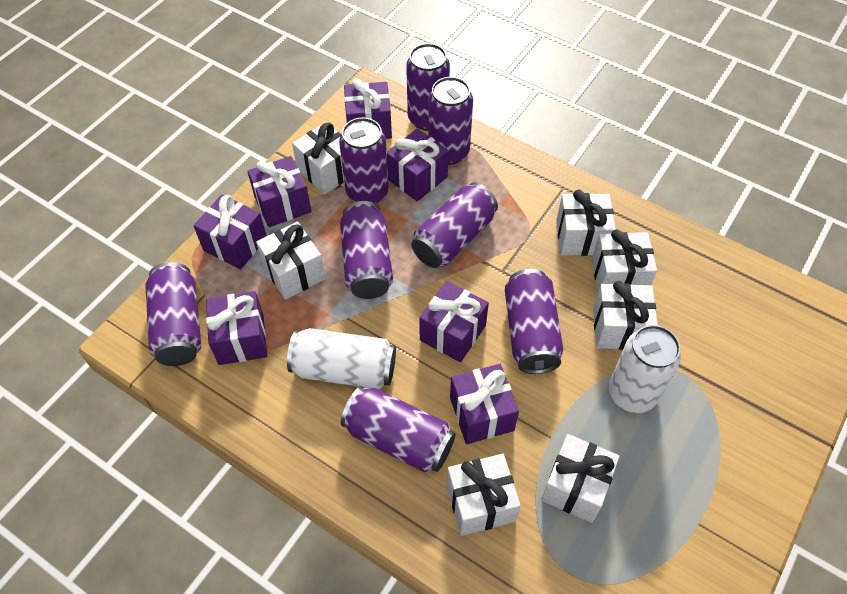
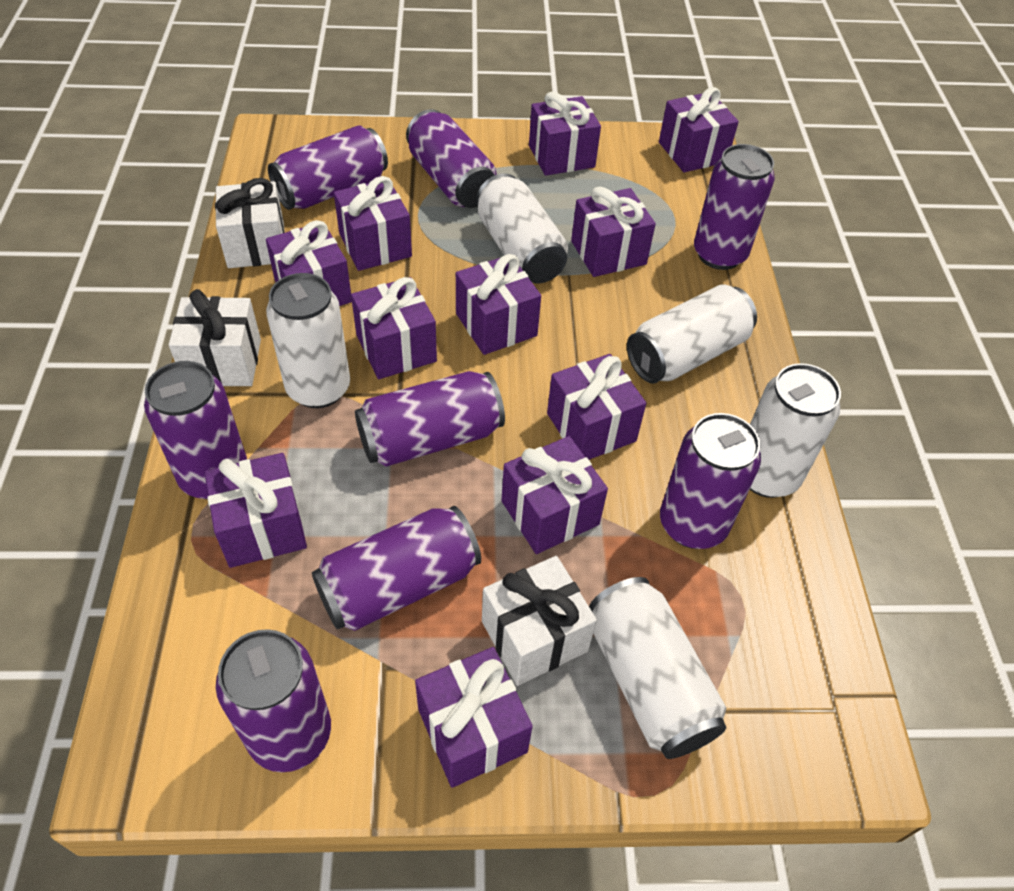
purple gift: 7 -> 11
white can: 2 -> 5
white gift: 7 -> 3

